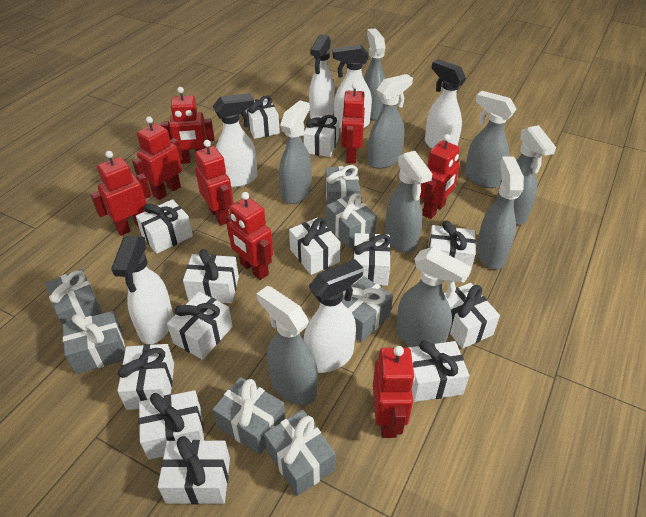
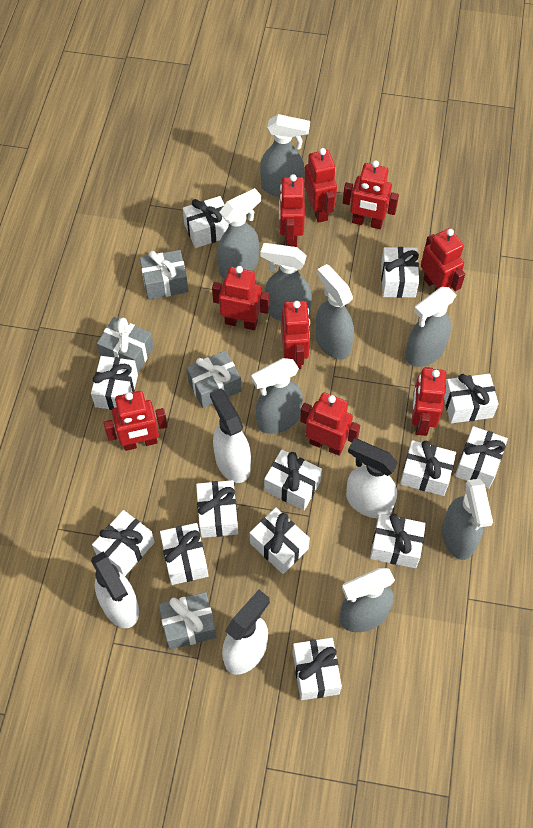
grey gift: 7 -> 4
grey spray bottle: 9 -> 8
red robot: 8 -> 9
white spray bottle: 6 -> 4

